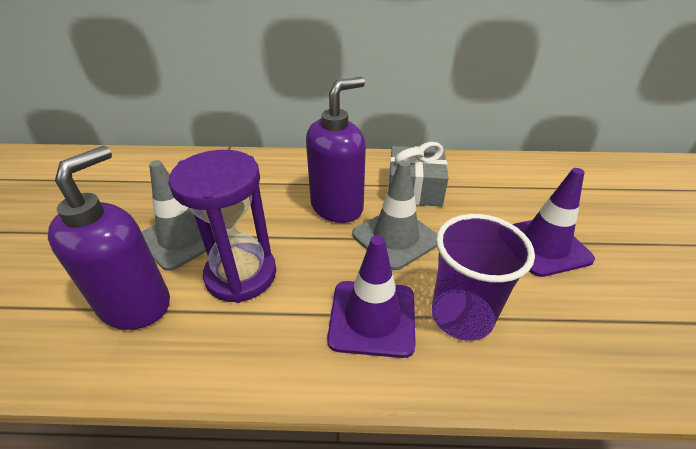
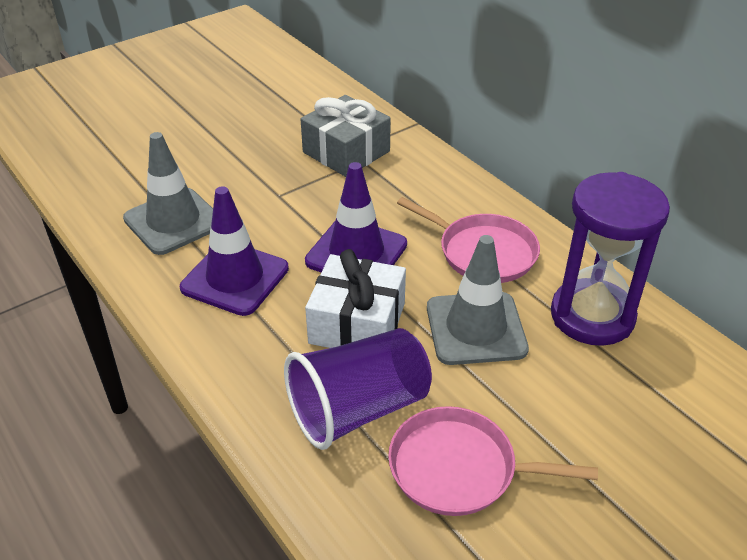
pink pan: 0 -> 2
purple soap dispenser: 2 -> 0
white gift: 0 -> 1

